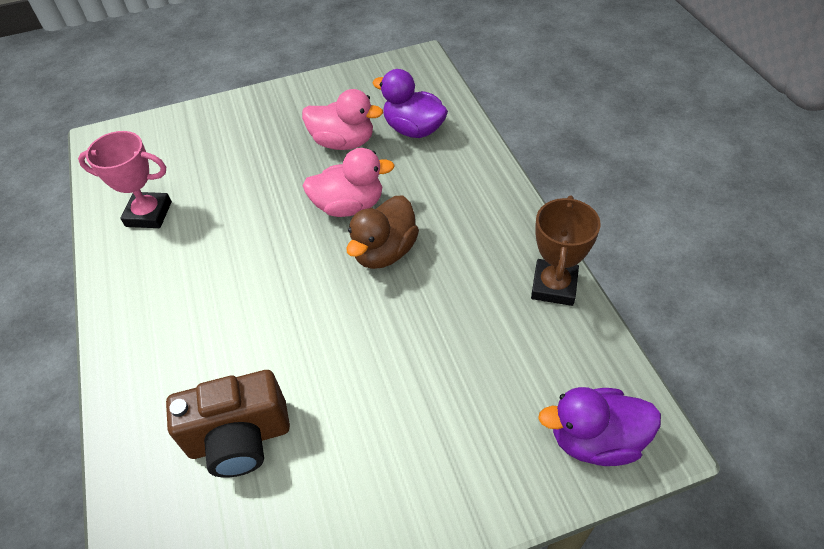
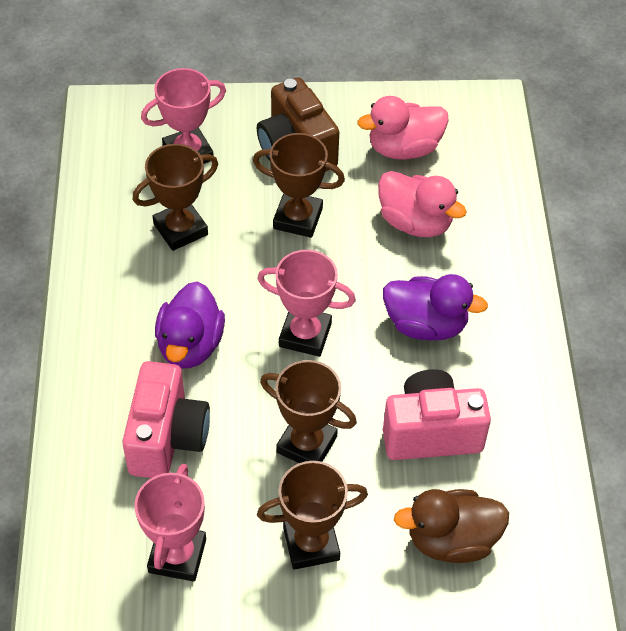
brown trophy: 1 -> 4
pink camera: 0 -> 2
pink trophy: 1 -> 3

